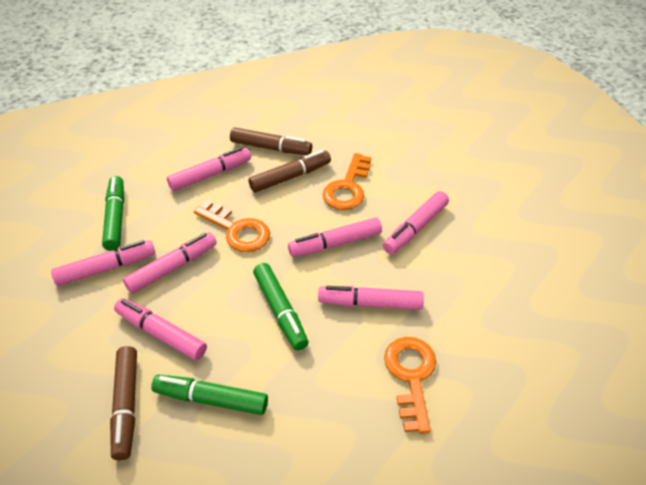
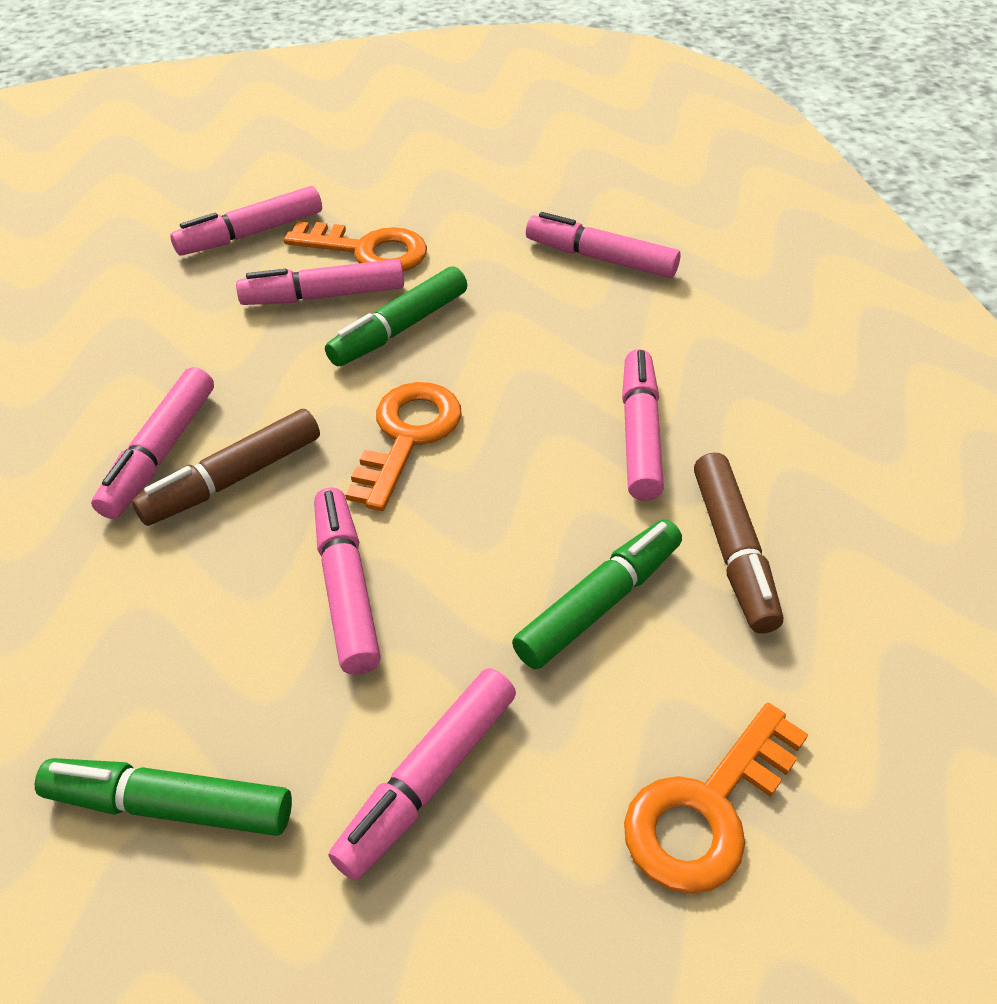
brown marker: 3 -> 2

